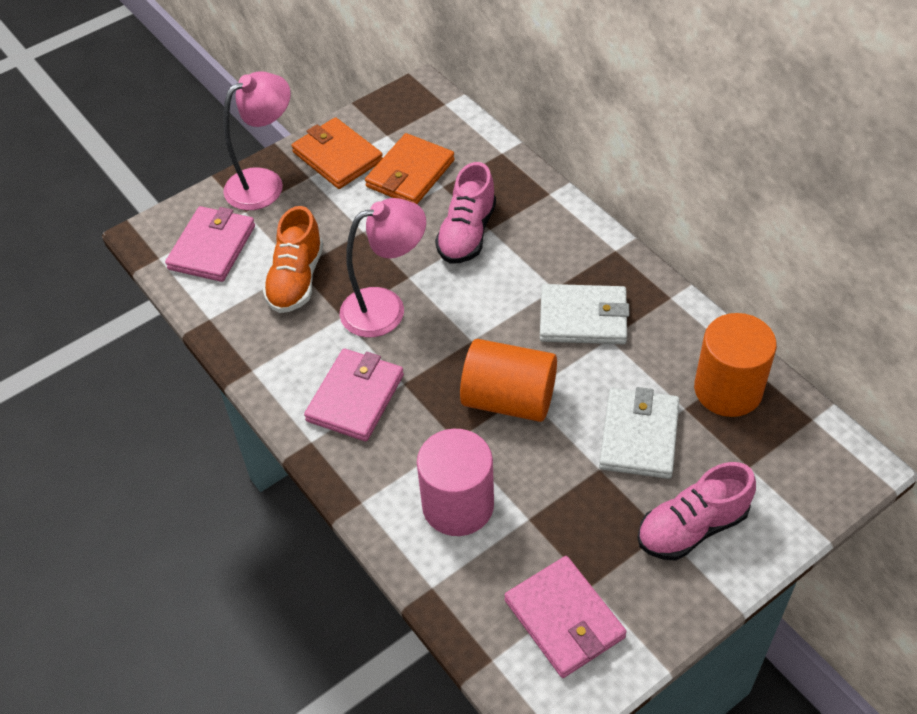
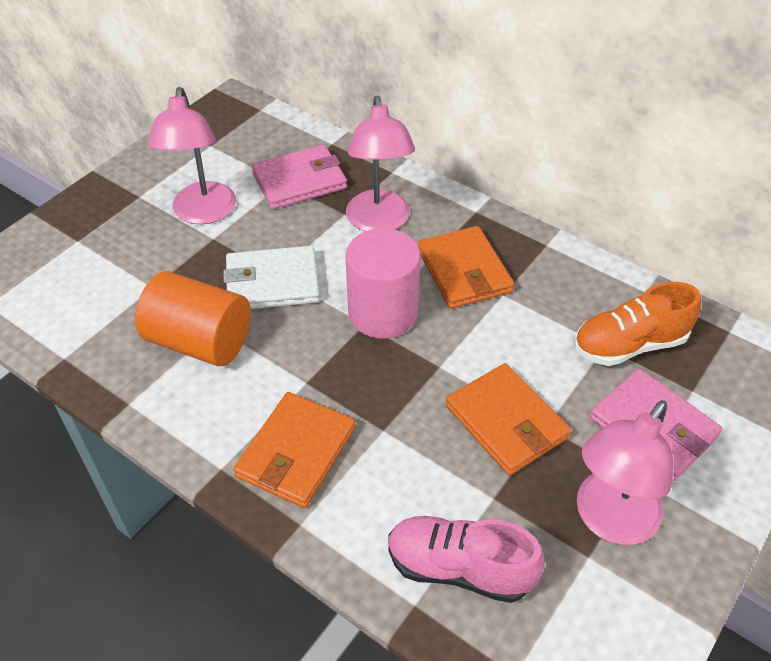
orange cylinder: 2 -> 1
orange wallet: 2 -> 3
pink lamp: 2 -> 3
pink shoe: 2 -> 1
pink wallet: 3 -> 2
white wallet: 2 -> 1

